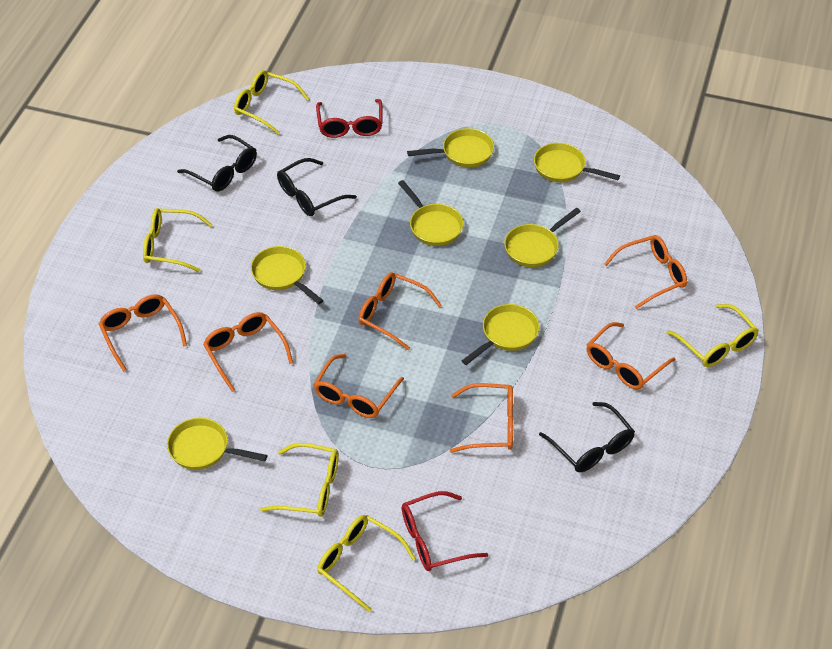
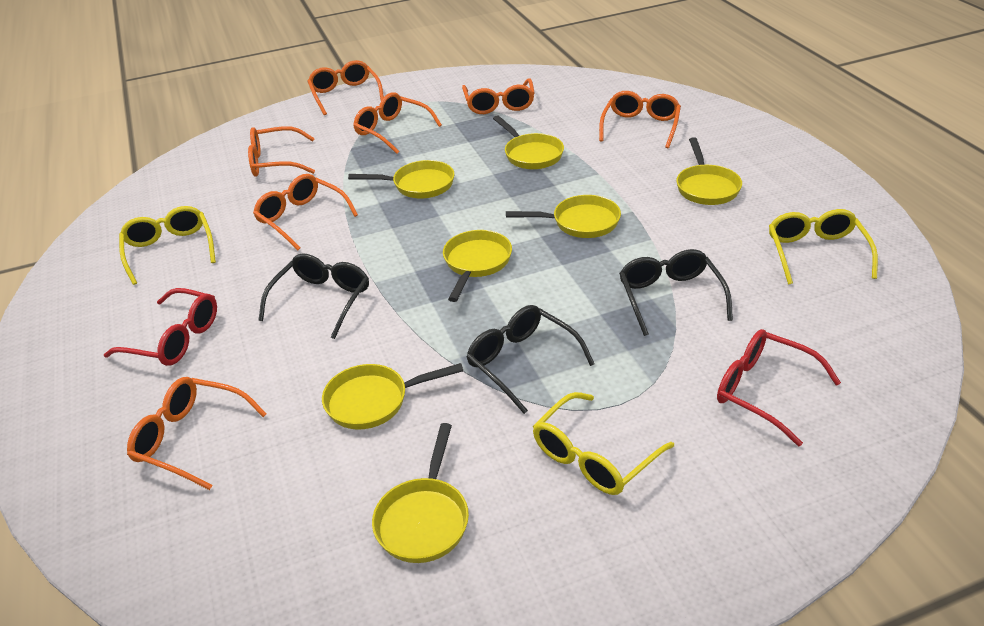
yellow glasses: 5 -> 3

